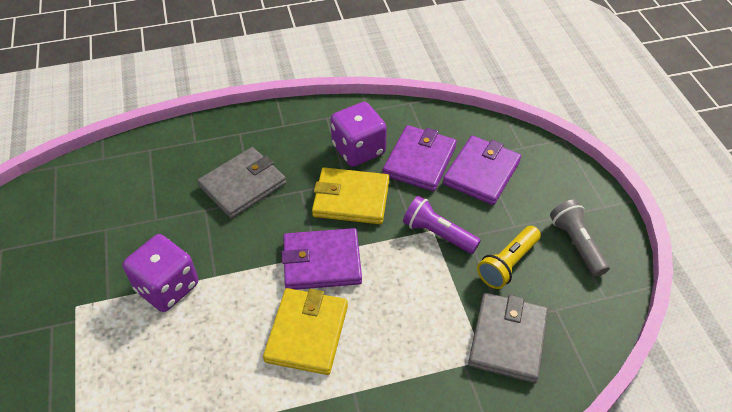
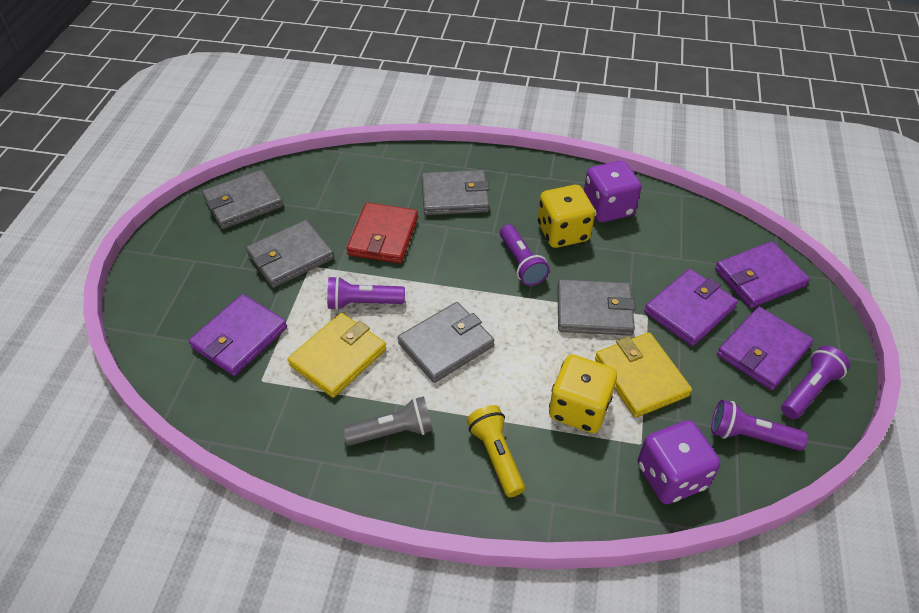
grey wallet: 2 -> 5
purple flashlight: 1 -> 4
purple wallet: 3 -> 4
red wallet: 0 -> 1
yellow dice: 0 -> 2

